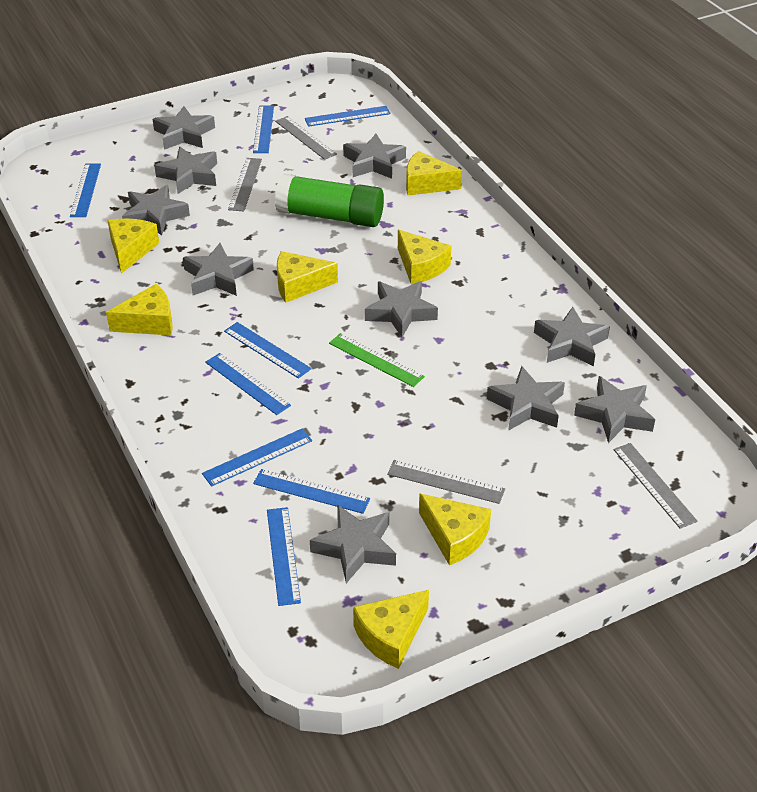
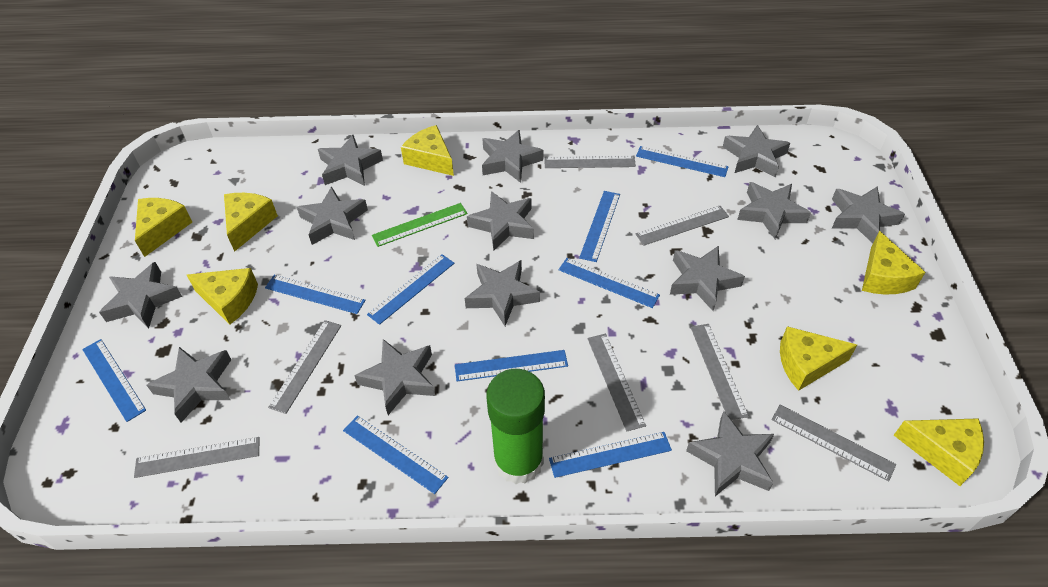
blue ruler: 8 -> 9
grey ruler: 4 -> 7
grey star: 10 -> 13

